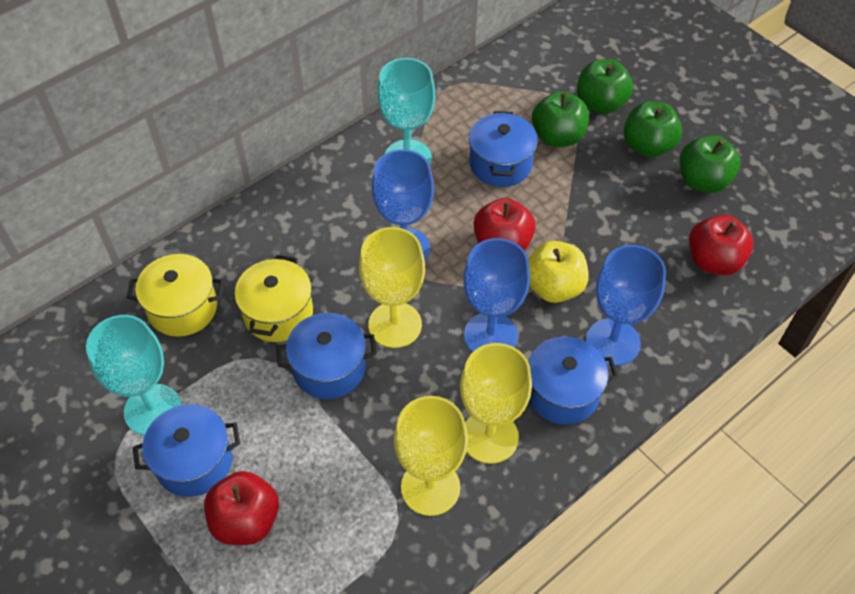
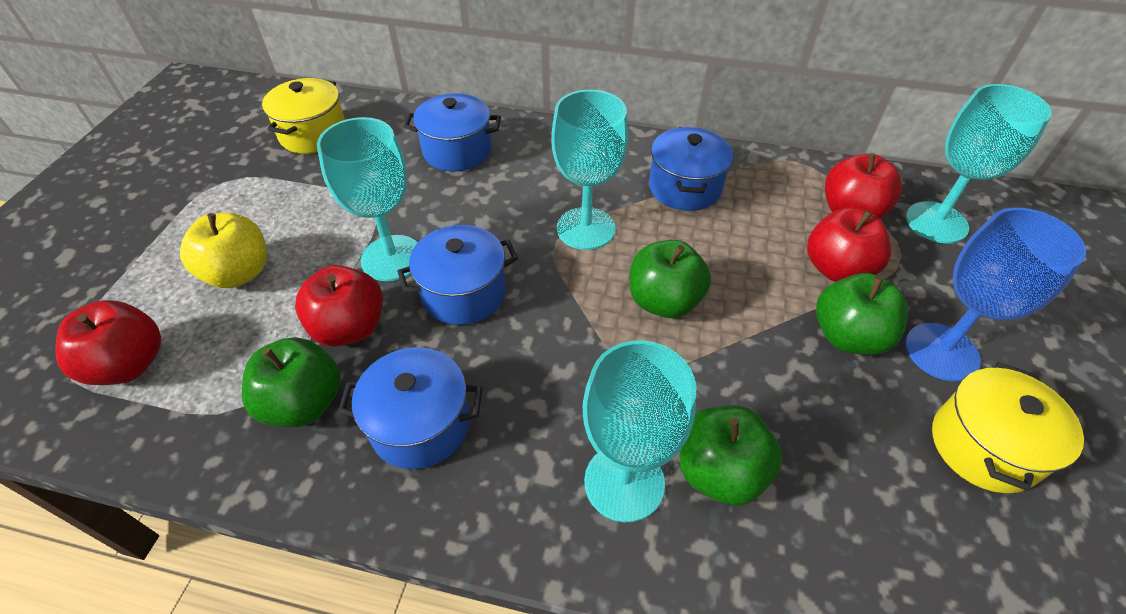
blue goblet: 3 -> 1
red apple: 3 -> 4
turquoise goblet: 2 -> 4
yellow goblet: 3 -> 0

